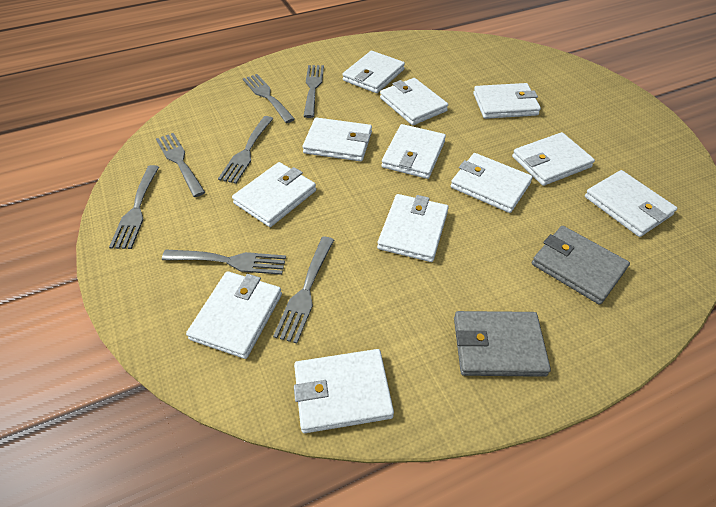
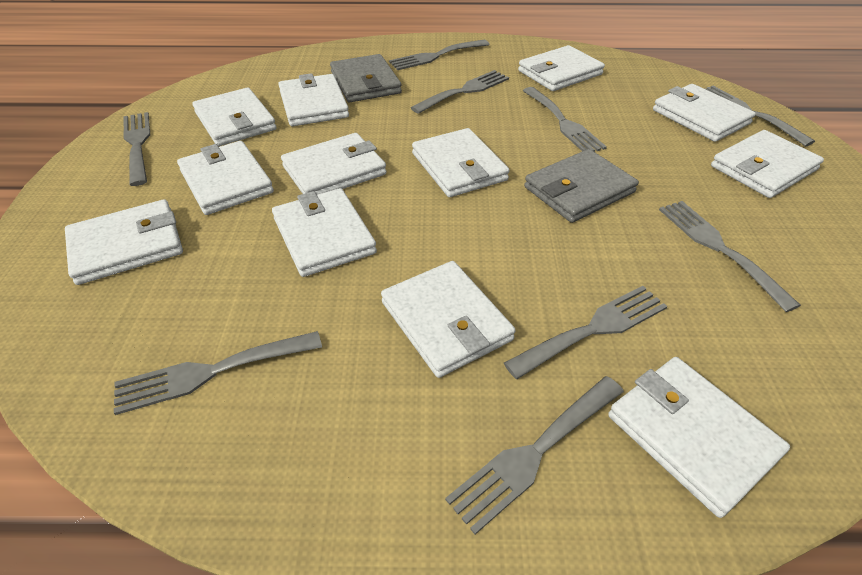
grey fork: 7 -> 9

